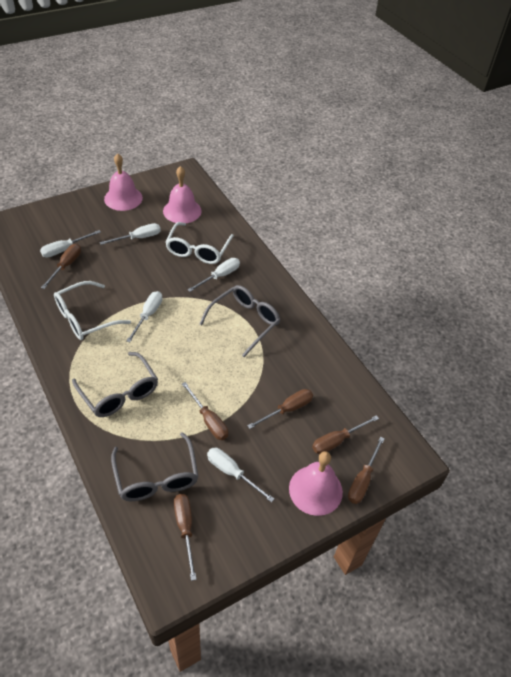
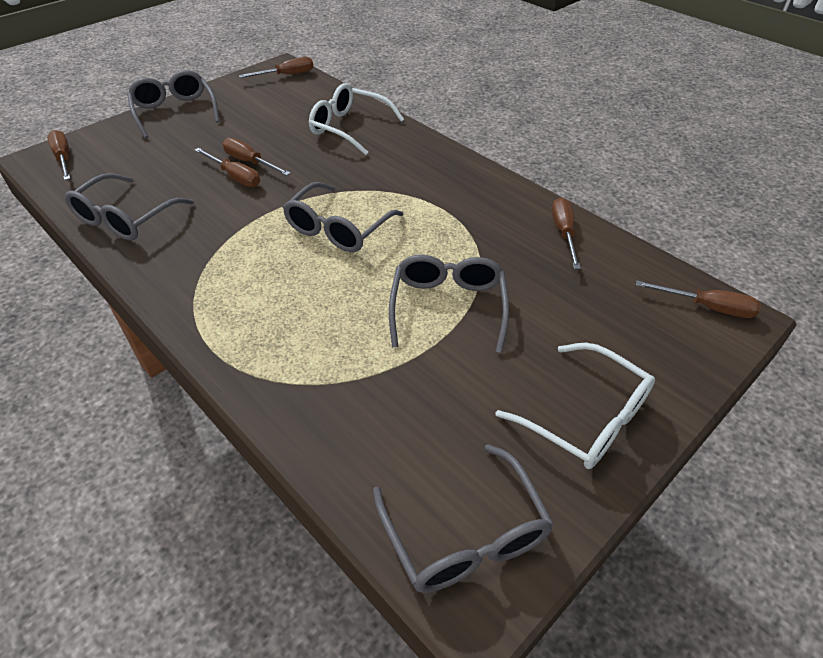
grey glasses: 3 -> 5
pink bell: 3 -> 0
white screwdriver: 5 -> 0

